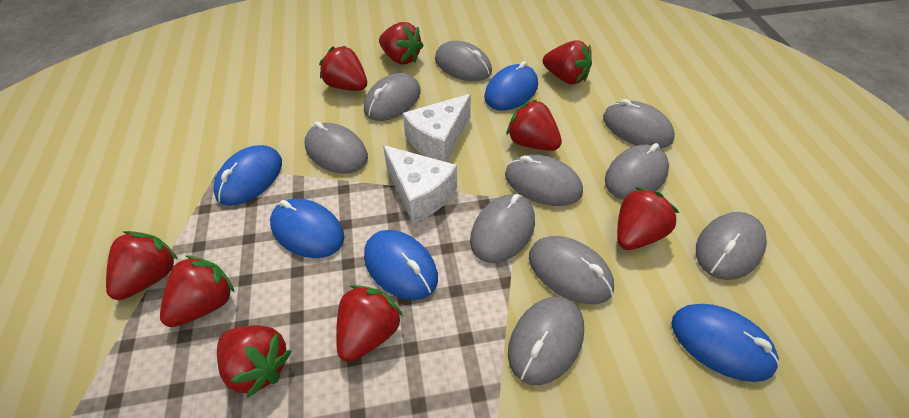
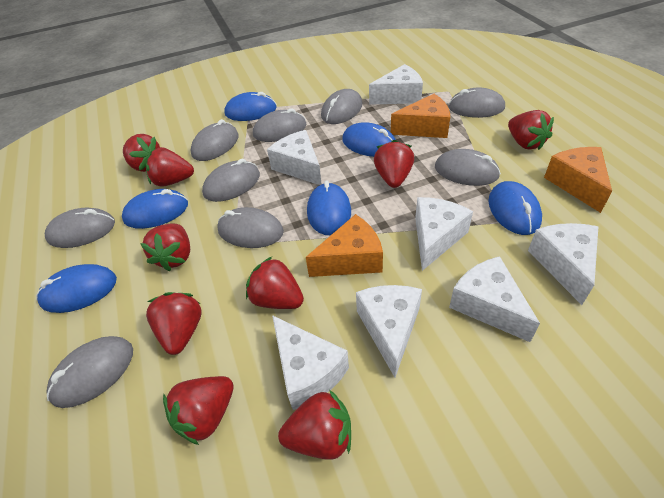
blue mouse: 5 -> 6
grey mouse: 10 -> 9
orange cheese: 0 -> 3
white cheese: 2 -> 7

